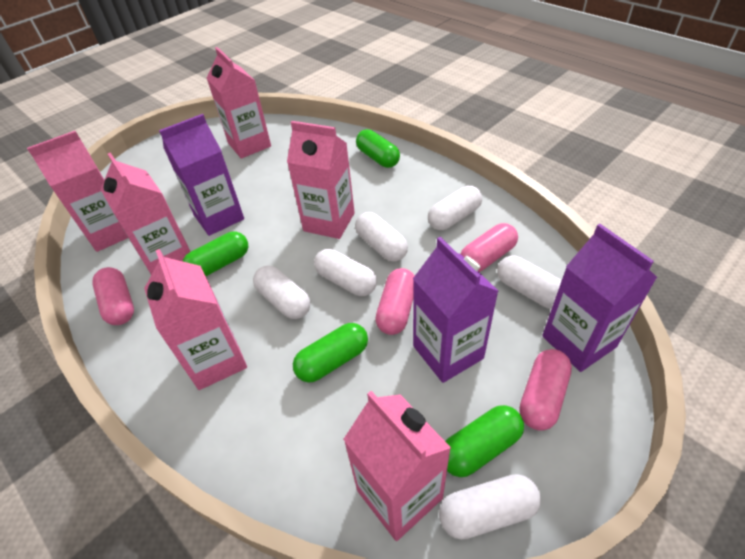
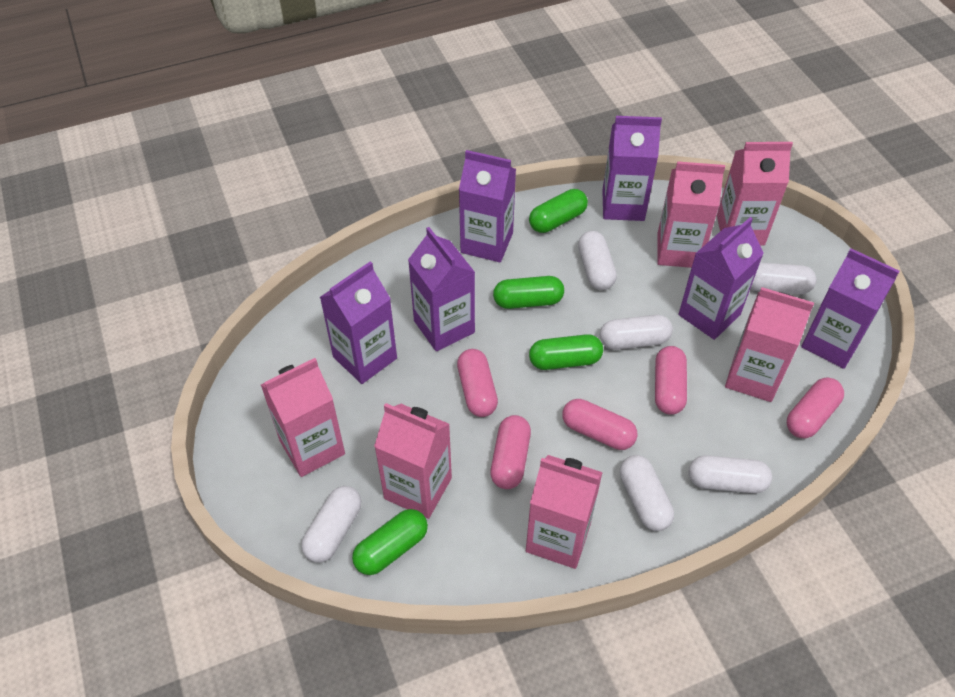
pink capsule: 4 -> 5
purple carton: 3 -> 6

